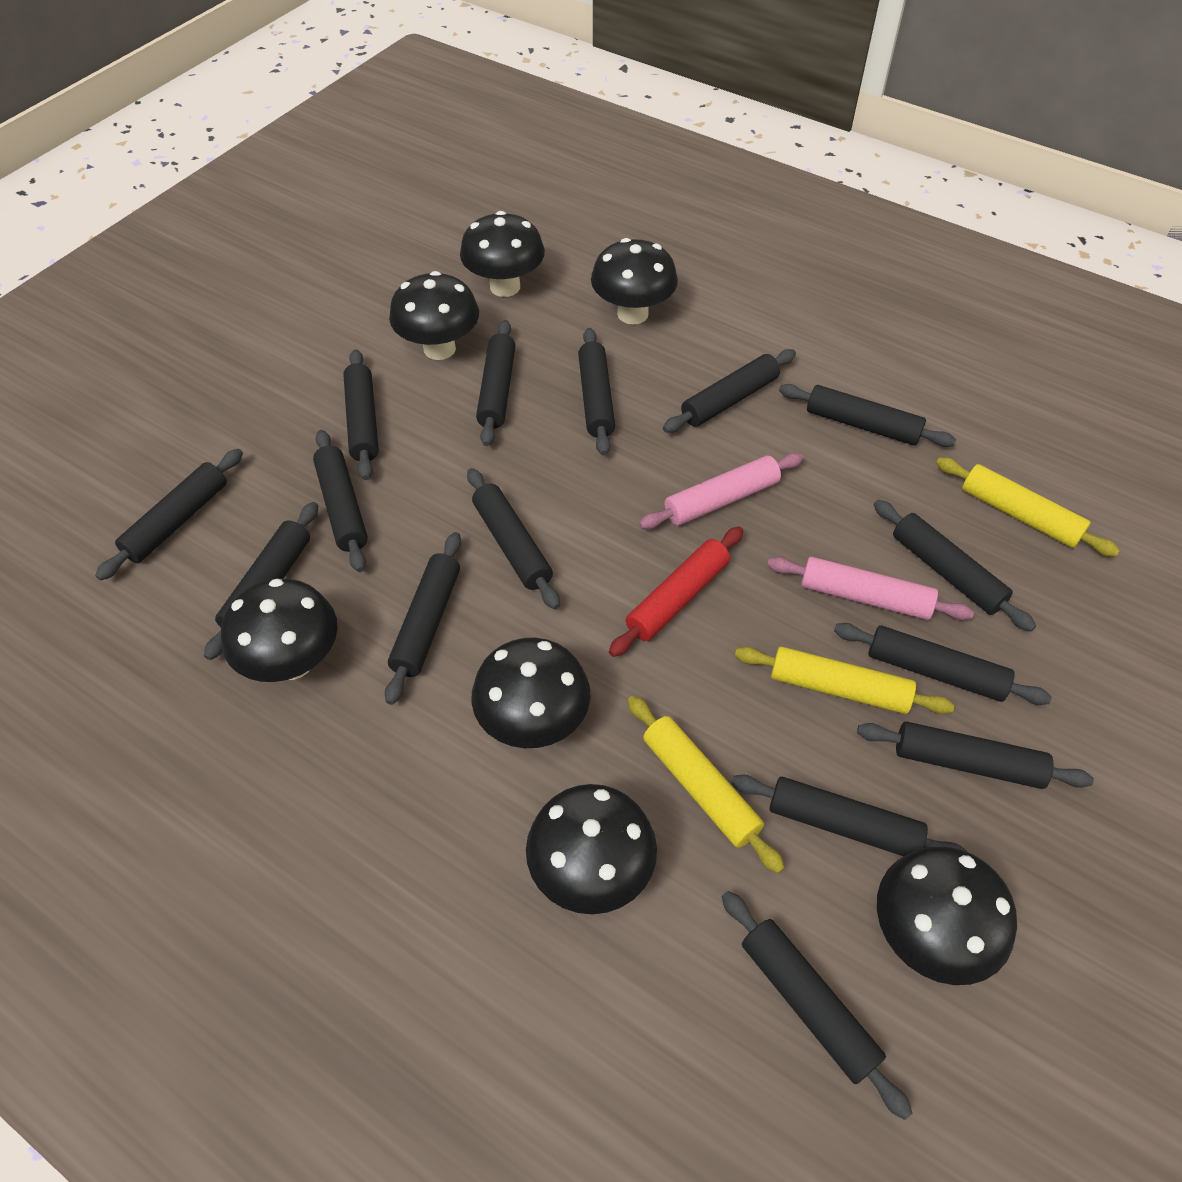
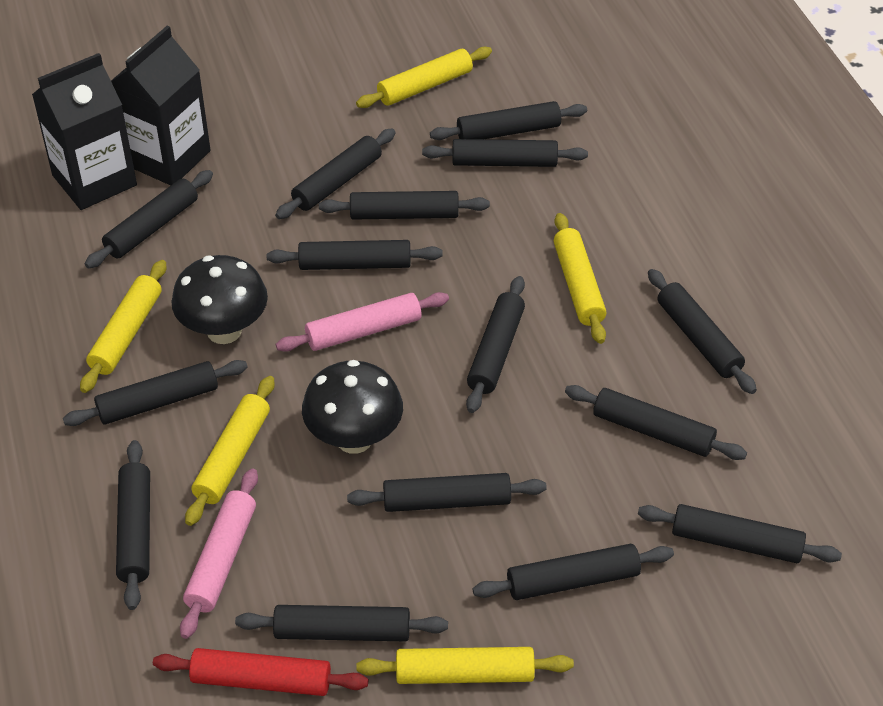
black carton: 0 -> 2
black mushroom: 7 -> 2
yellow rolling pin: 3 -> 5

